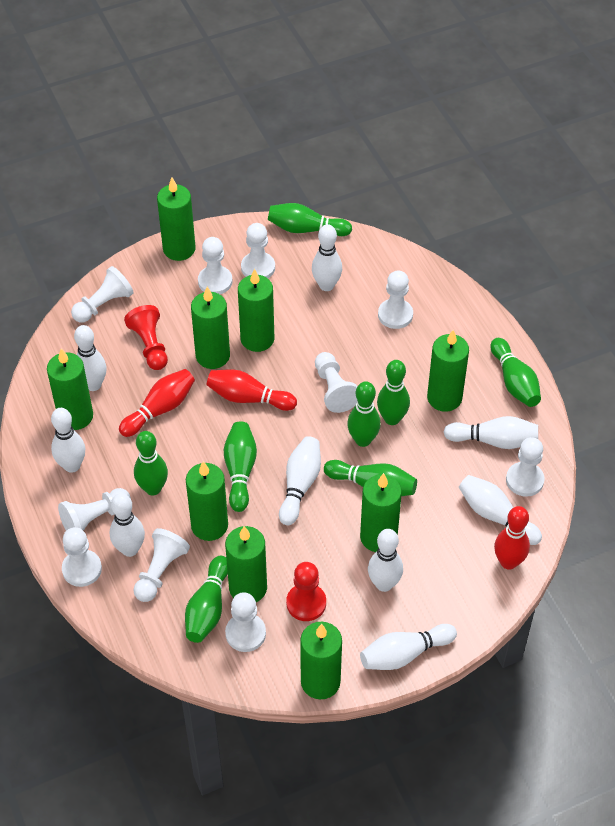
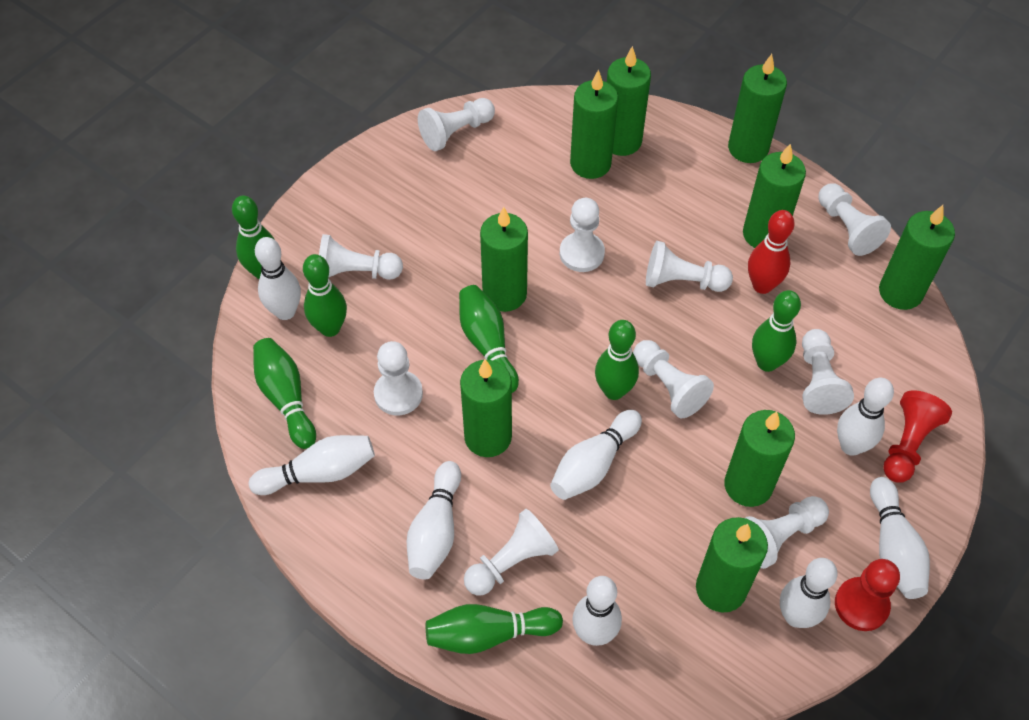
green bowling pin: 8 -> 7
red bowling pin: 3 -> 1
white bowling pin: 9 -> 8

